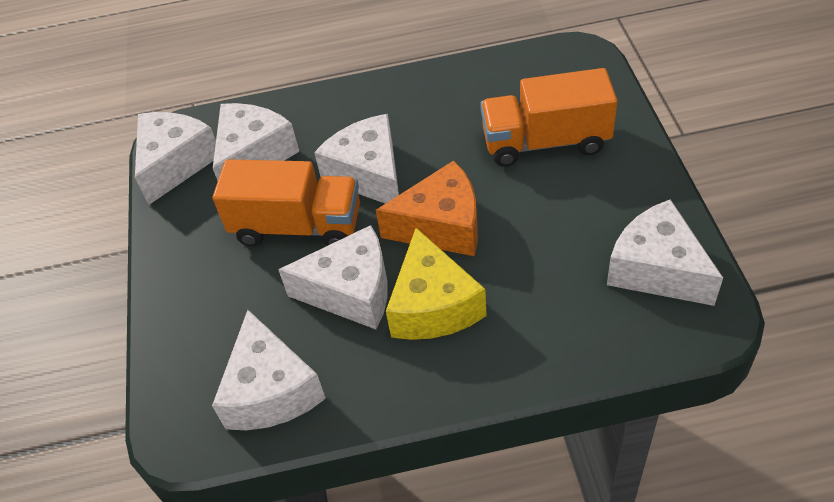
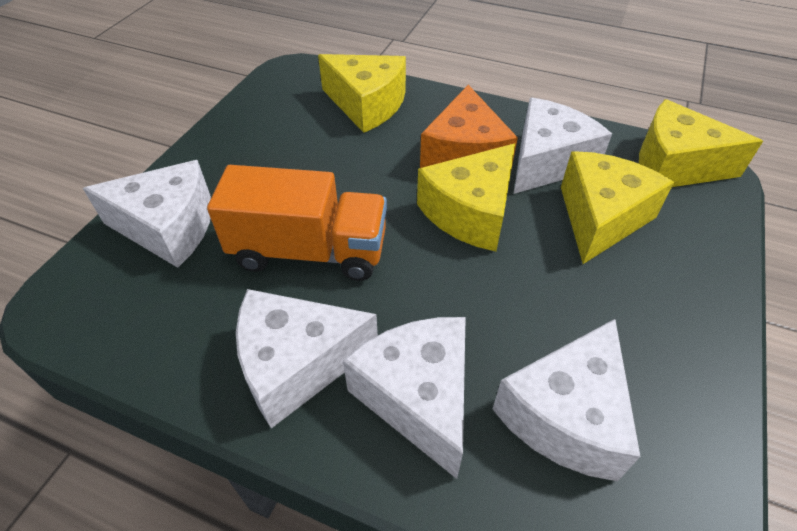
orange truck: 2 -> 1
white cheese: 6 -> 5
yellow cheese: 1 -> 4

